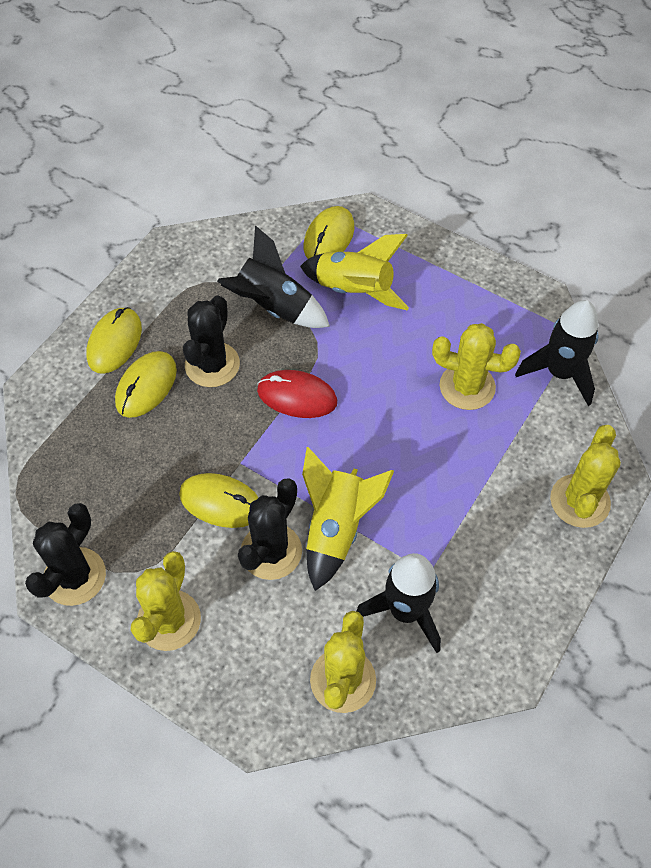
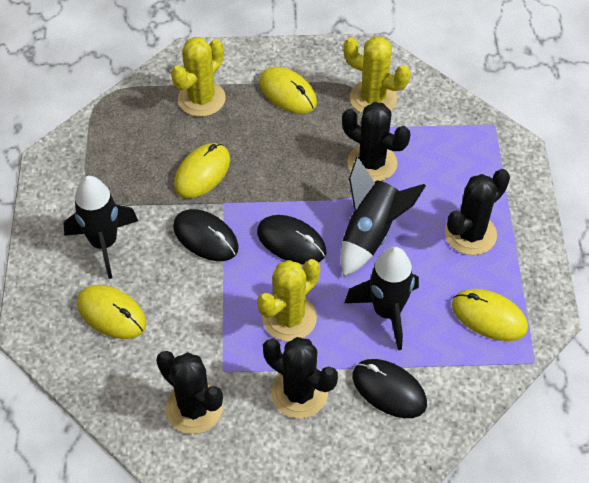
black cactus: 3 -> 4
black mouse: 0 -> 3
red mouse: 1 -> 0
yellow cactus: 4 -> 3
yellow rocket: 2 -> 0

